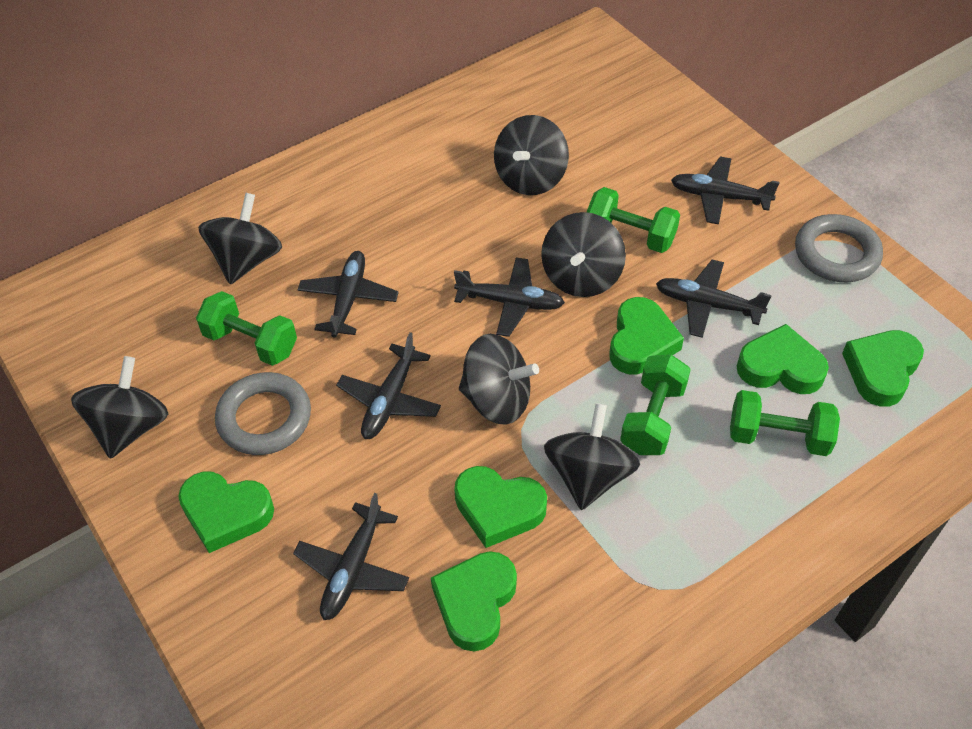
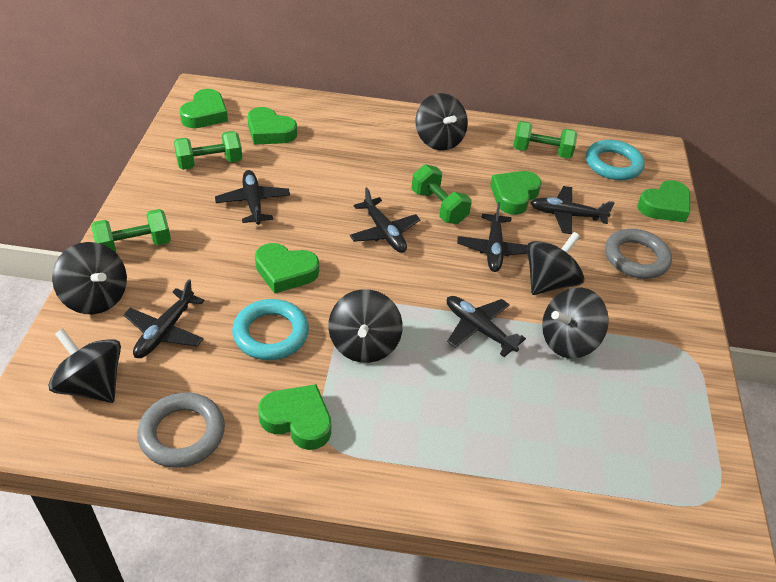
turquoise ring: 0 -> 2

